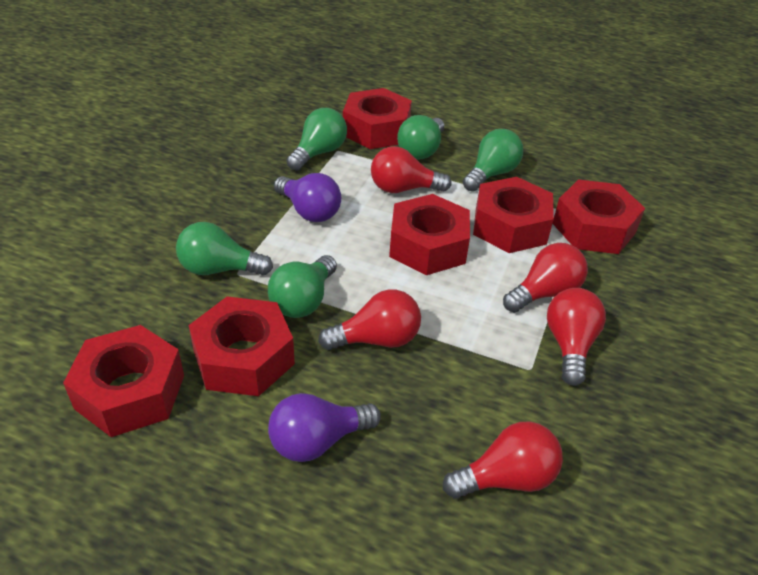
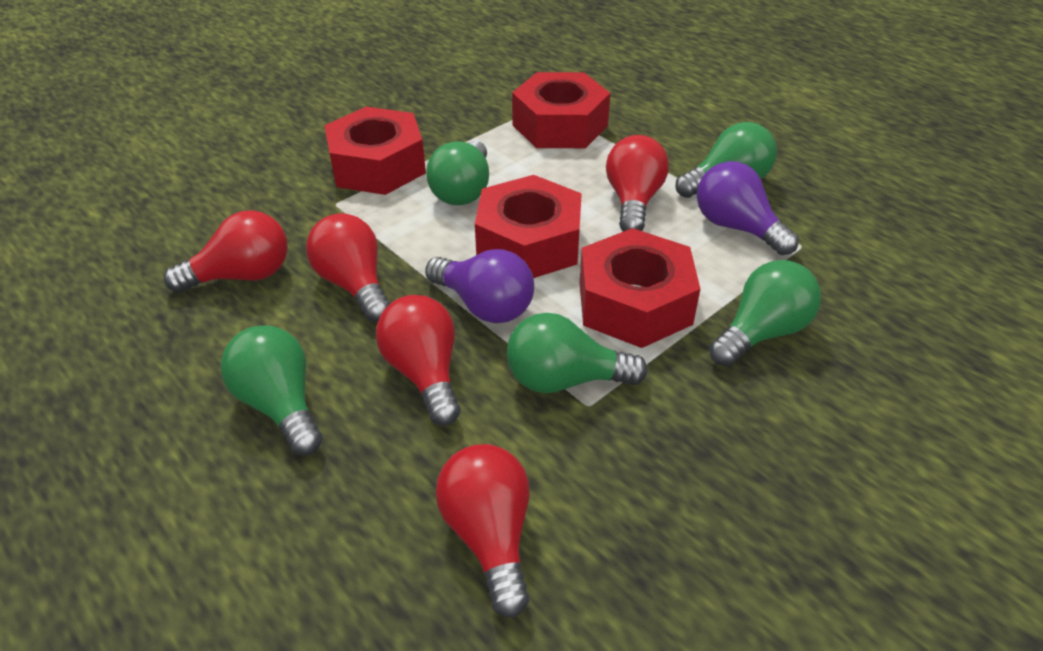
red nut: 6 -> 4

